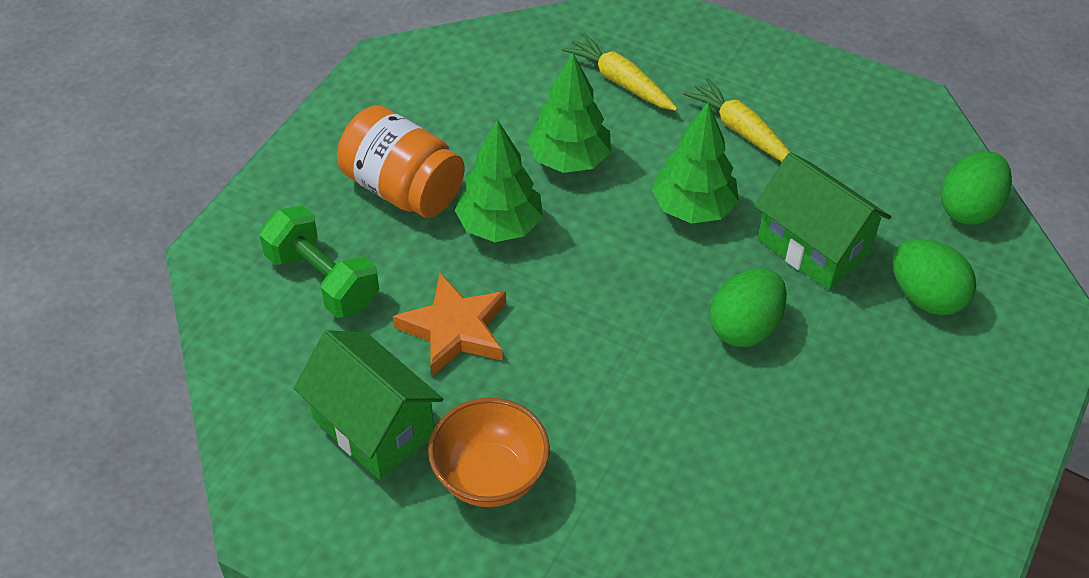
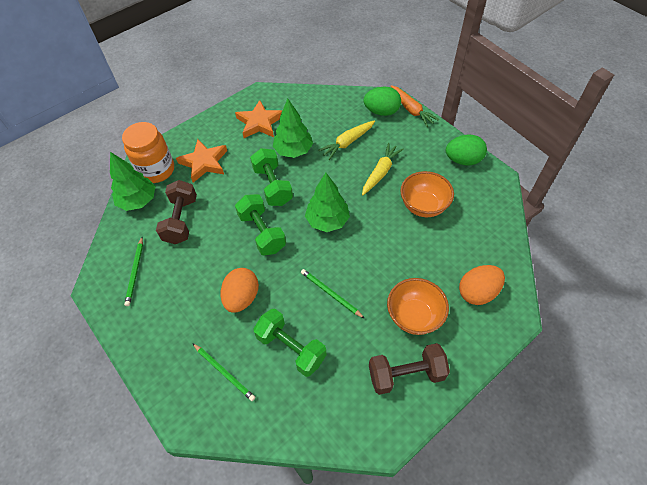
brown dumbbell: 0 -> 2
green dumbbell: 1 -> 3
green egg: 3 -> 2
green house: 2 -> 0
green pencil: 0 -> 3
orange bowl: 1 -> 2
orange carrot: 0 -> 1
orange egg: 0 -> 2
orange star: 1 -> 2

